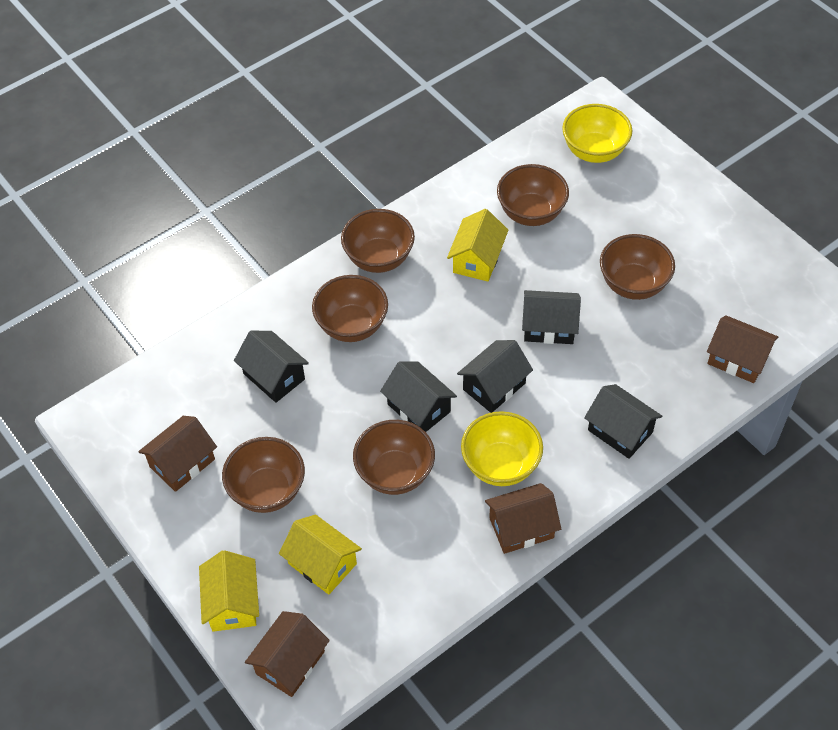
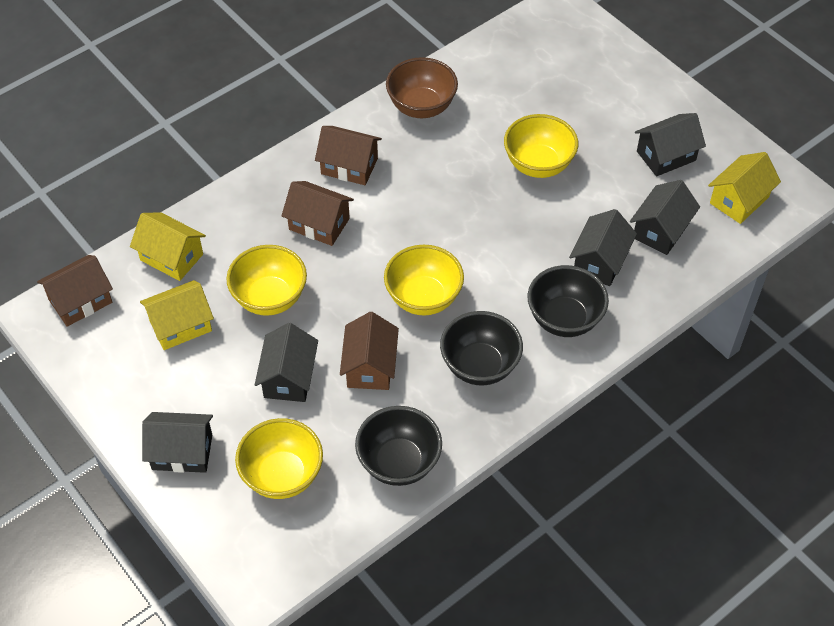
black bowl: 0 -> 3
brown bowl: 6 -> 1
yellow bowl: 2 -> 4

